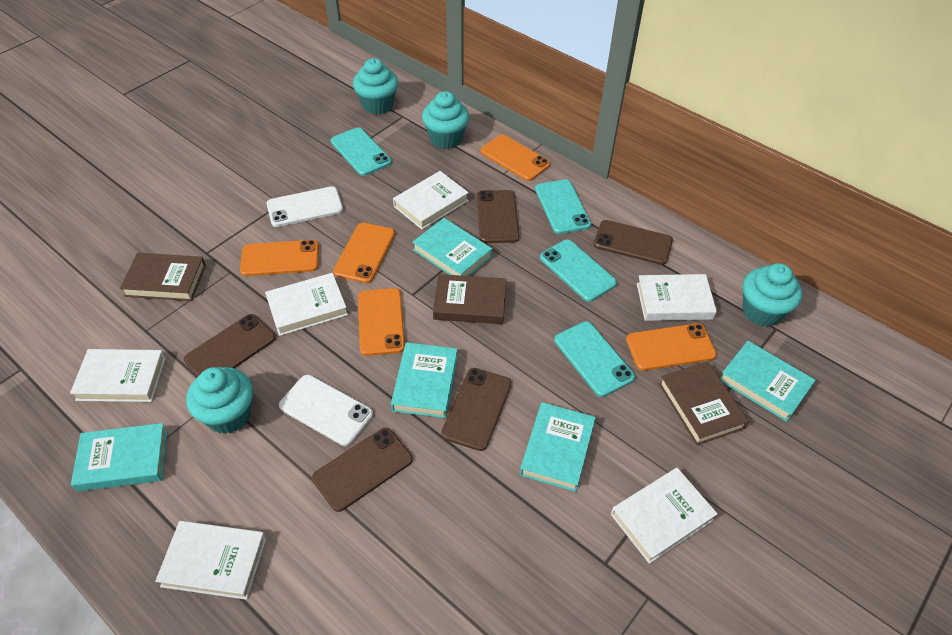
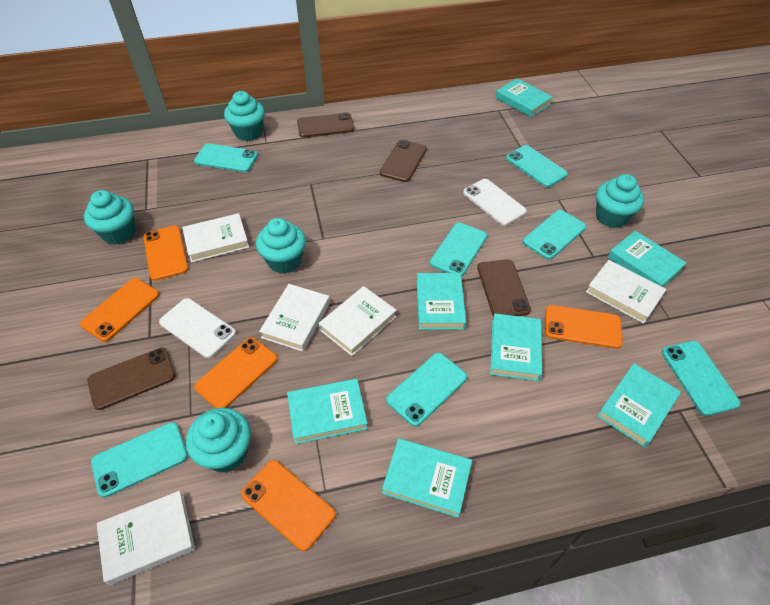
brown book: 3 -> 0
brown phone: 5 -> 4
turquoise book: 5 -> 7
turquoise cupcake: 4 -> 5
turquoise phone: 4 -> 7
white book: 6 -> 5

